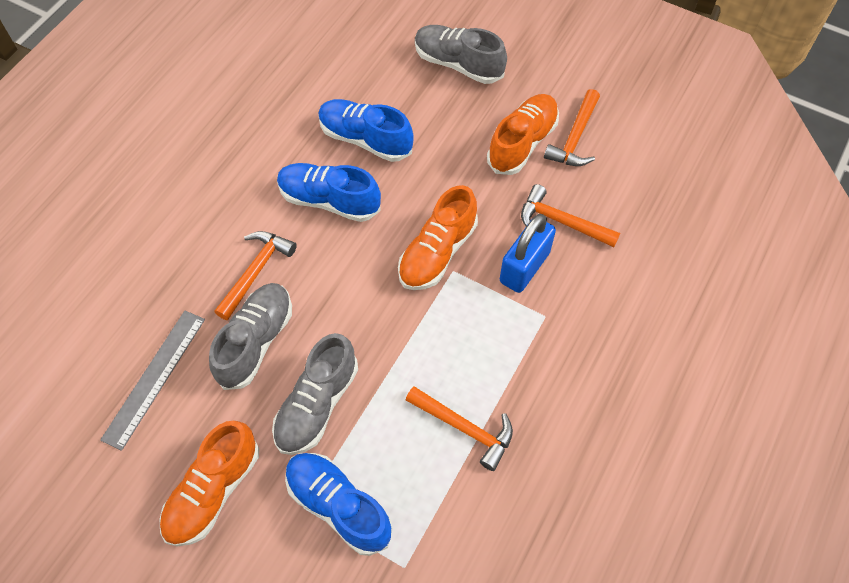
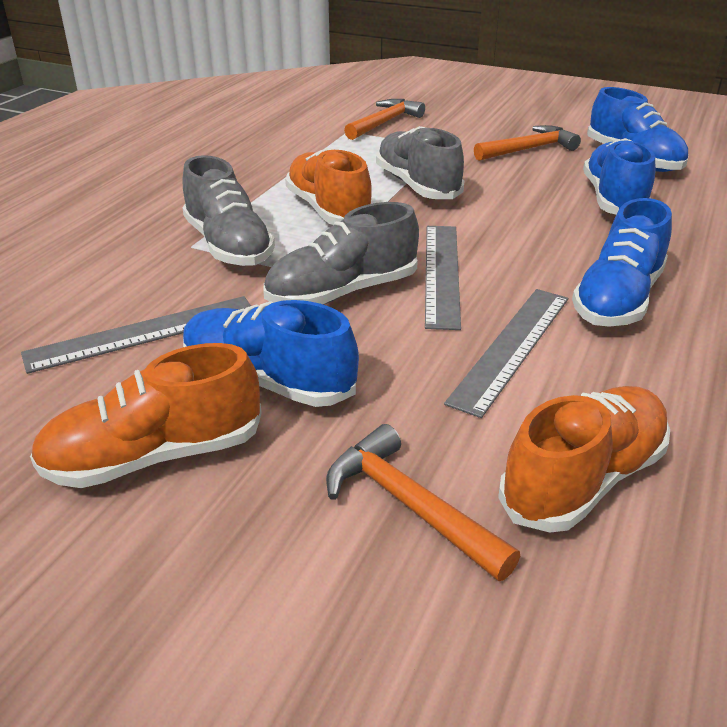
blue padlock: 1 -> 0
blue shoe: 3 -> 4
grey ruler: 1 -> 3
orange hammer: 4 -> 3

